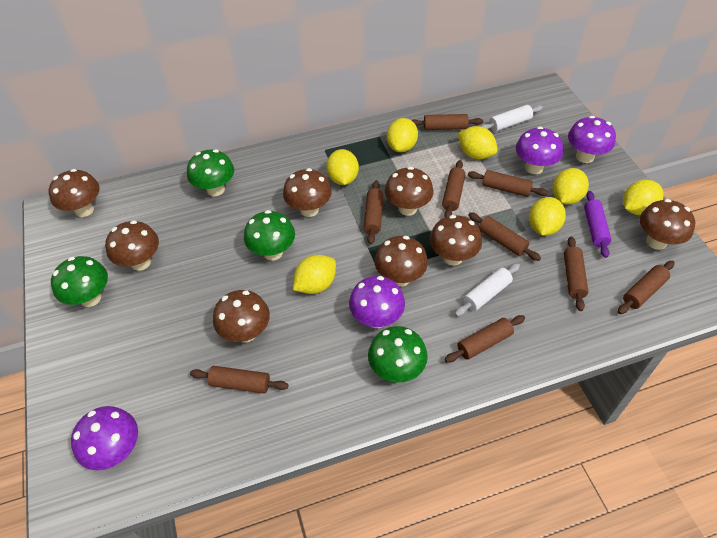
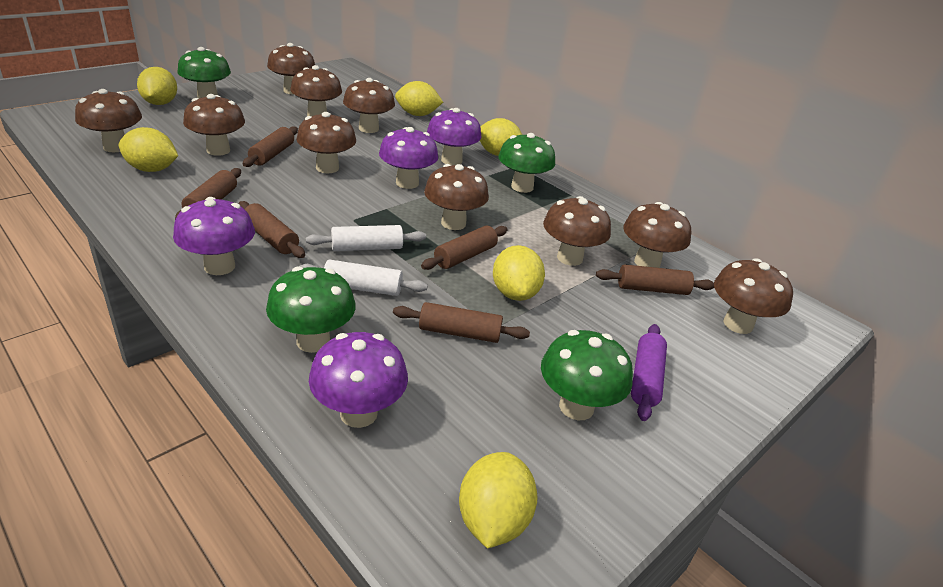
brown mushroom: 8 -> 10
brown rolling pin: 9 -> 6
yellow lemon: 7 -> 6

